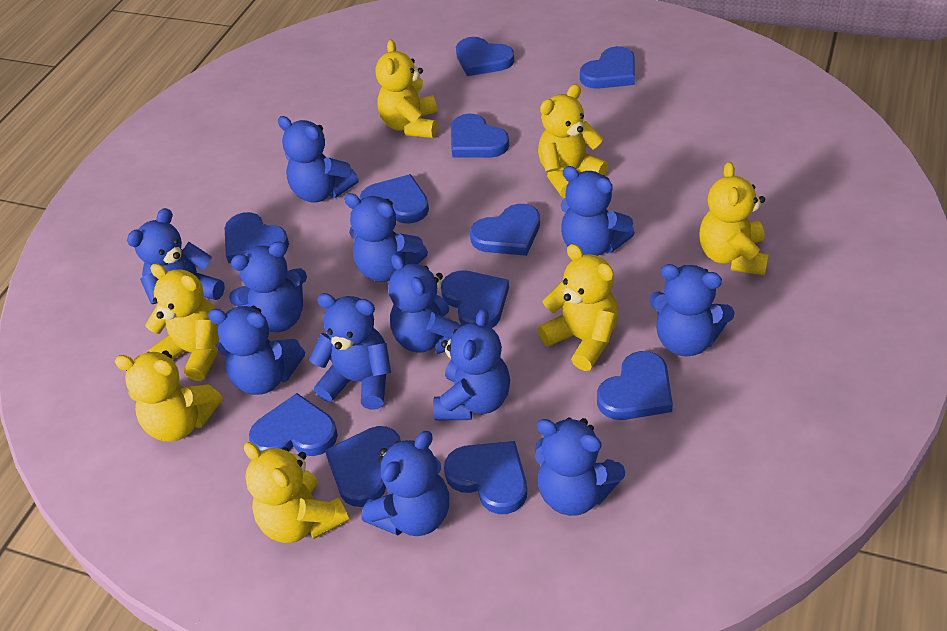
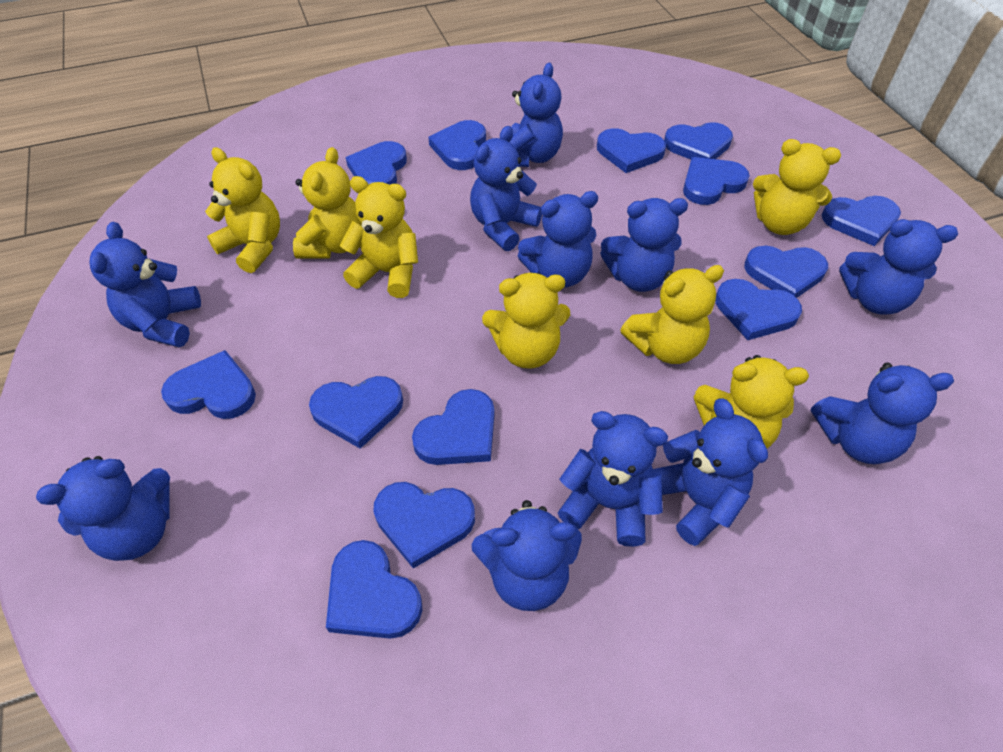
blue heart: 11 -> 13
blue teddy bear: 12 -> 11

